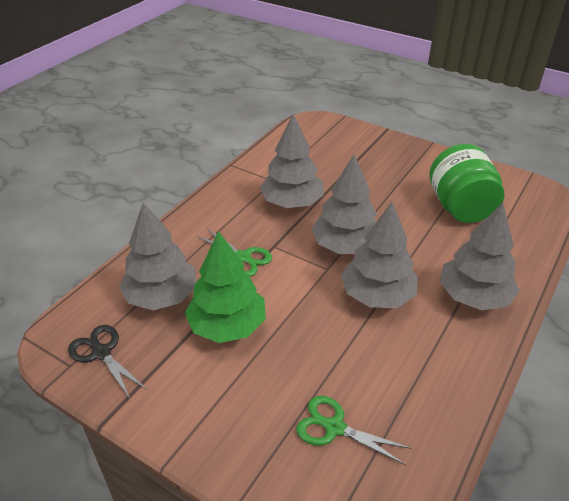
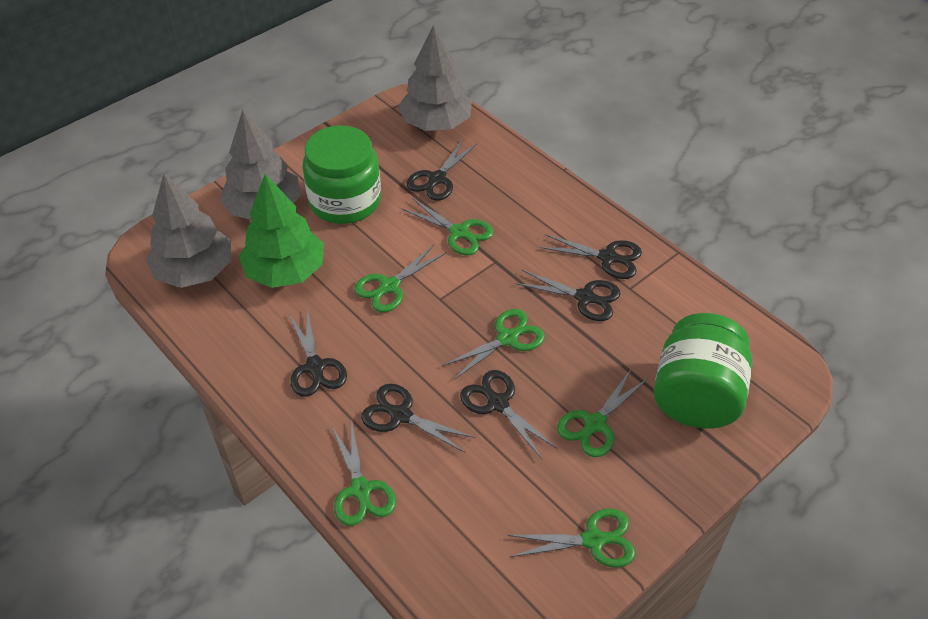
black scissors: 1 -> 6
green jar: 1 -> 2
green scissors: 2 -> 6
grey tree: 5 -> 3

